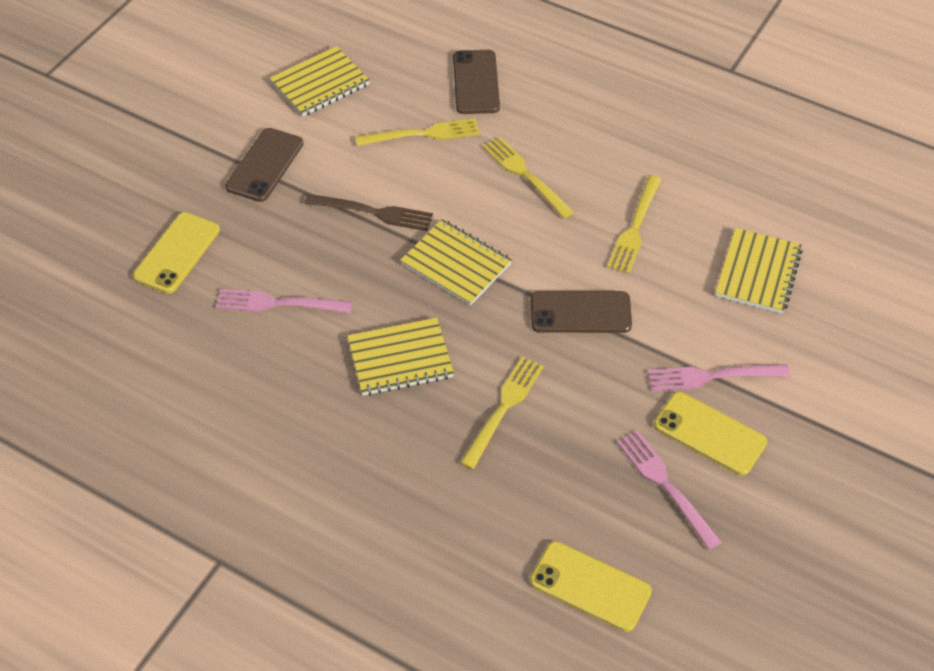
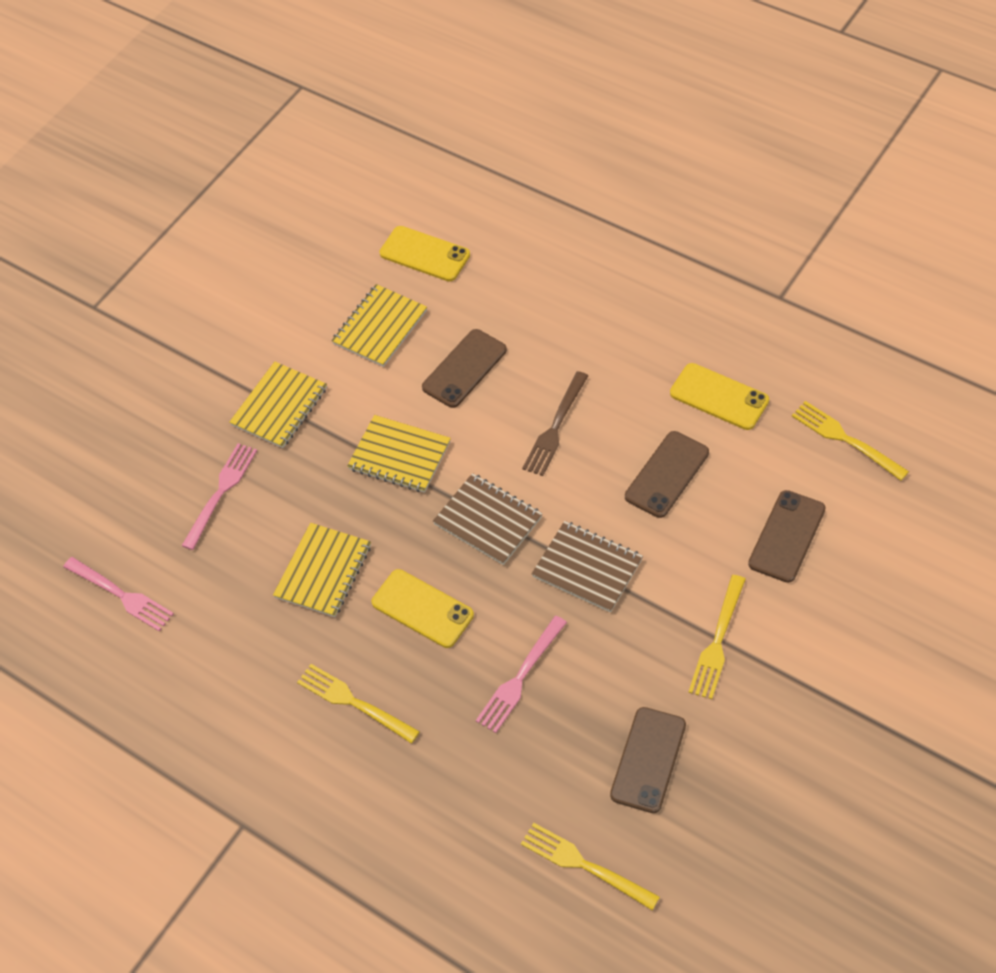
brown notebook: 0 -> 2
brown phone: 3 -> 4

